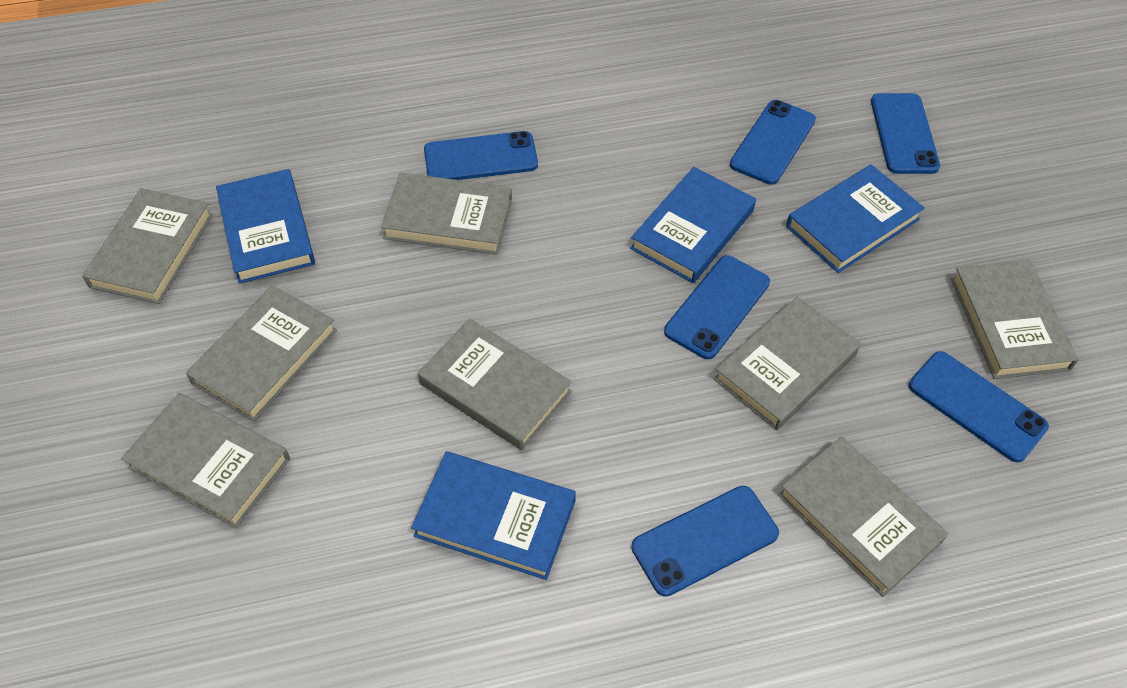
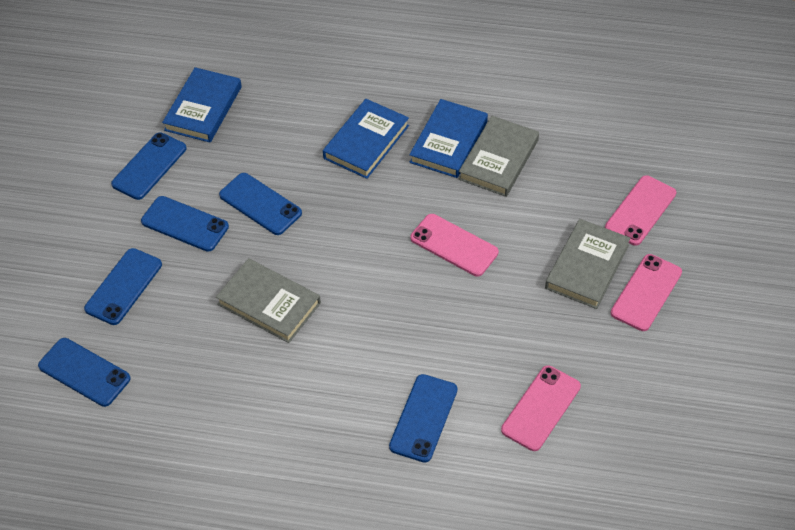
blue book: 4 -> 3
grey book: 8 -> 3
pink phone: 0 -> 4

